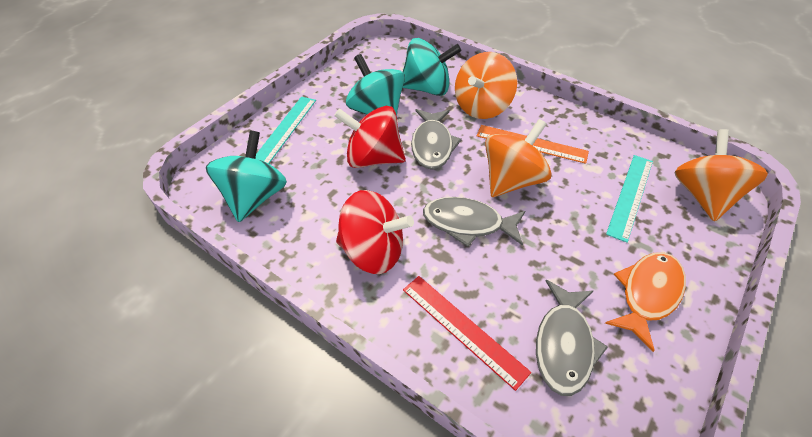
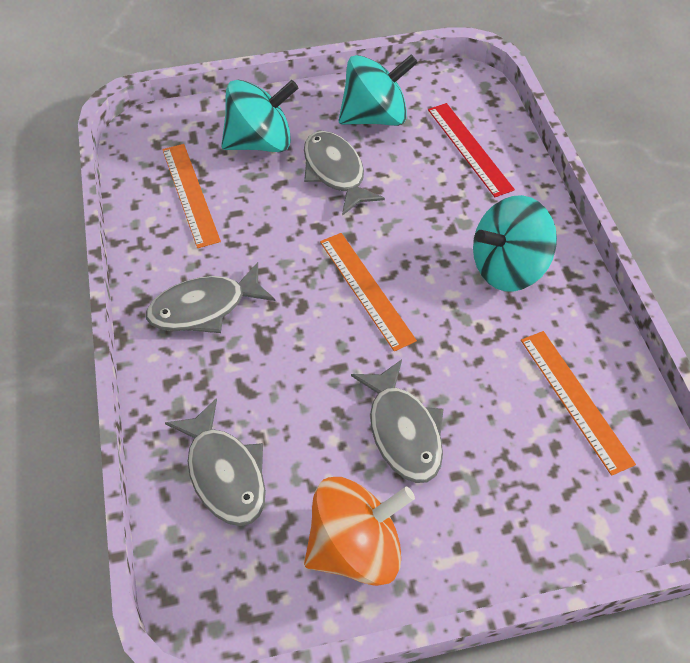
grey fish: 3 -> 4
orange fish: 1 -> 0
orange ruler: 1 -> 3
orange spinning top: 3 -> 1
red spinning top: 2 -> 0
turquoise ruler: 2 -> 0

